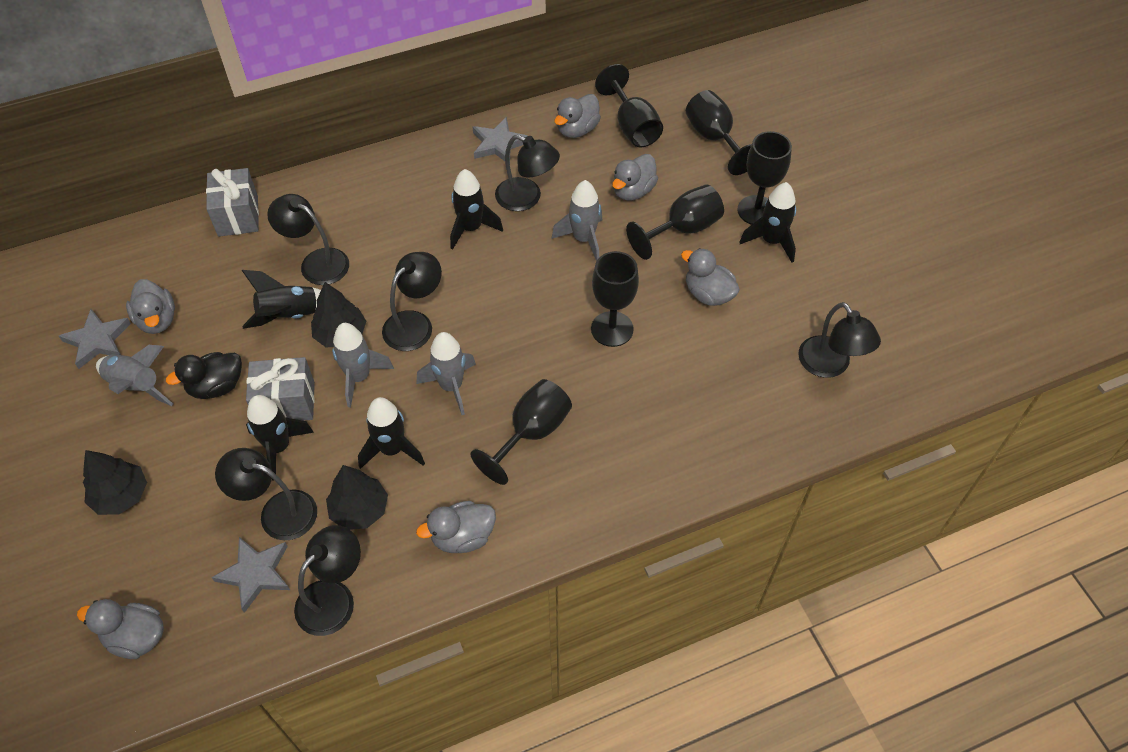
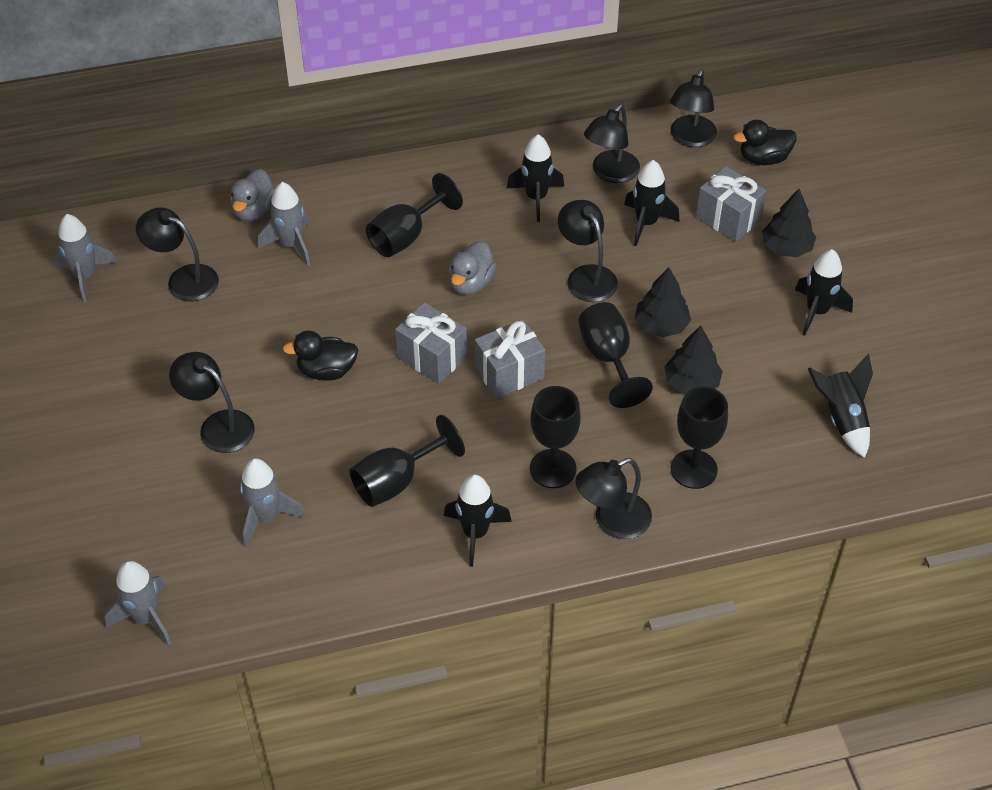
black duck: 1 -> 2
black goblet: 6 -> 5
grey duck: 6 -> 2
grey gift: 2 -> 3
grey star: 3 -> 0

